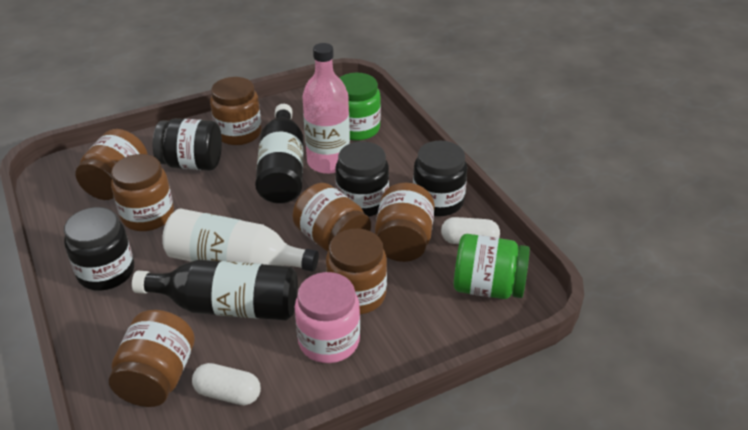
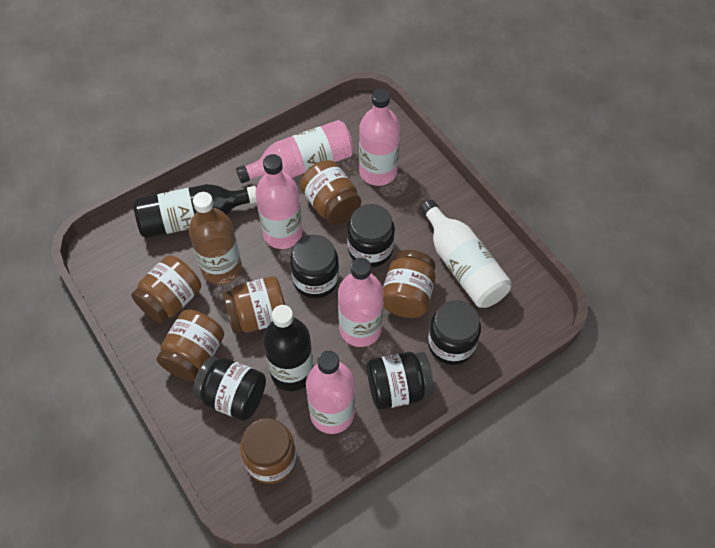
black jar: 4 -> 5
brown bottle: 0 -> 1
brown jar: 7 -> 6
green jar: 2 -> 0
pink bottle: 1 -> 5
pink jar: 1 -> 0
white capsule: 2 -> 0

